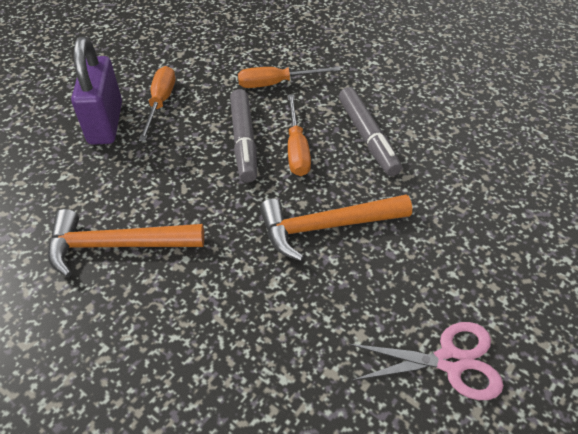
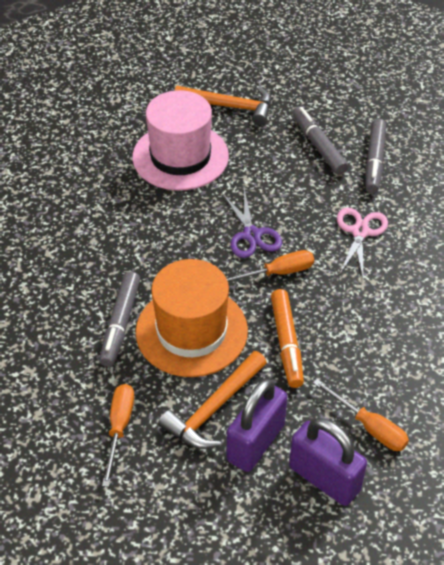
grey marker: 2 -> 3
orange hat: 0 -> 1
orange marker: 0 -> 1
pink hat: 0 -> 1
purple padlock: 1 -> 2
purple scissors: 0 -> 1

